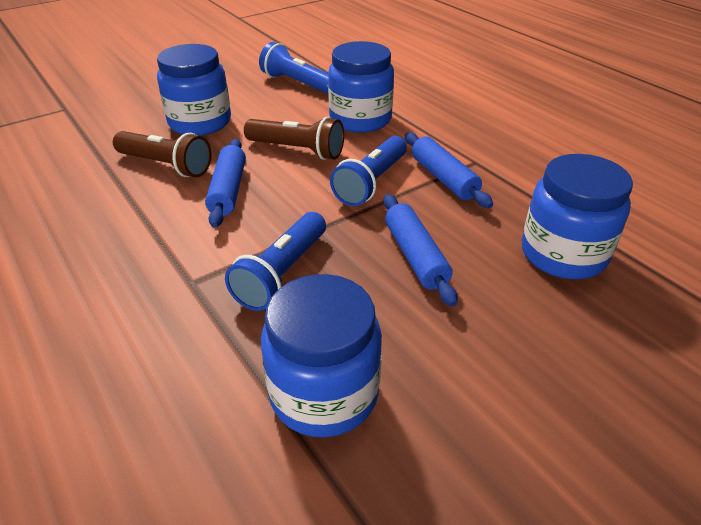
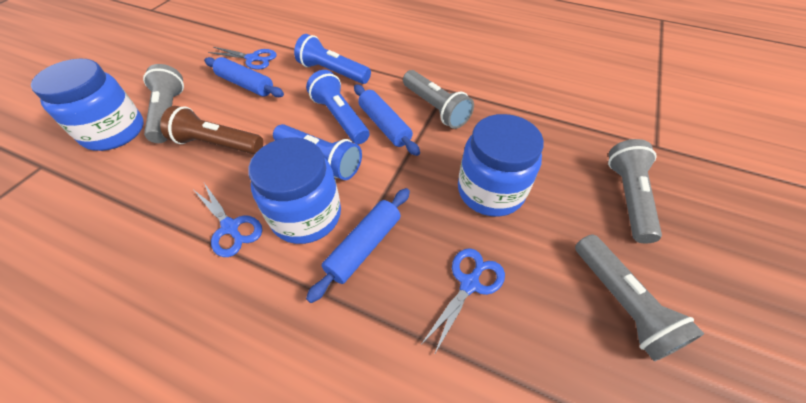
blue jar: 4 -> 3
blue scissors: 0 -> 3
brown flashlight: 2 -> 1
grey flashlight: 0 -> 4

